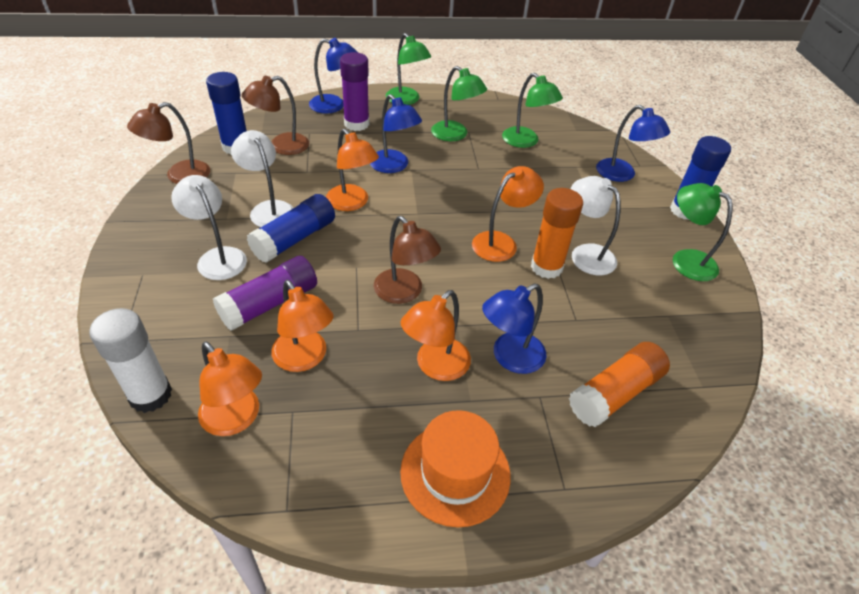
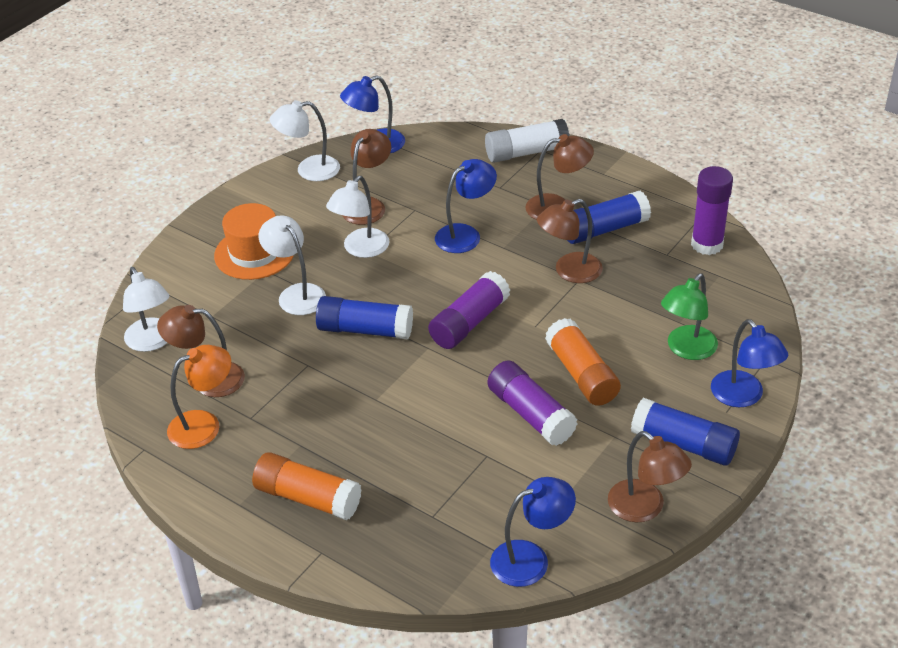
brown lamp: 3 -> 5
green lamp: 4 -> 1
orange lamp: 5 -> 1
purple glue stick: 2 -> 3
white lamp: 3 -> 4

